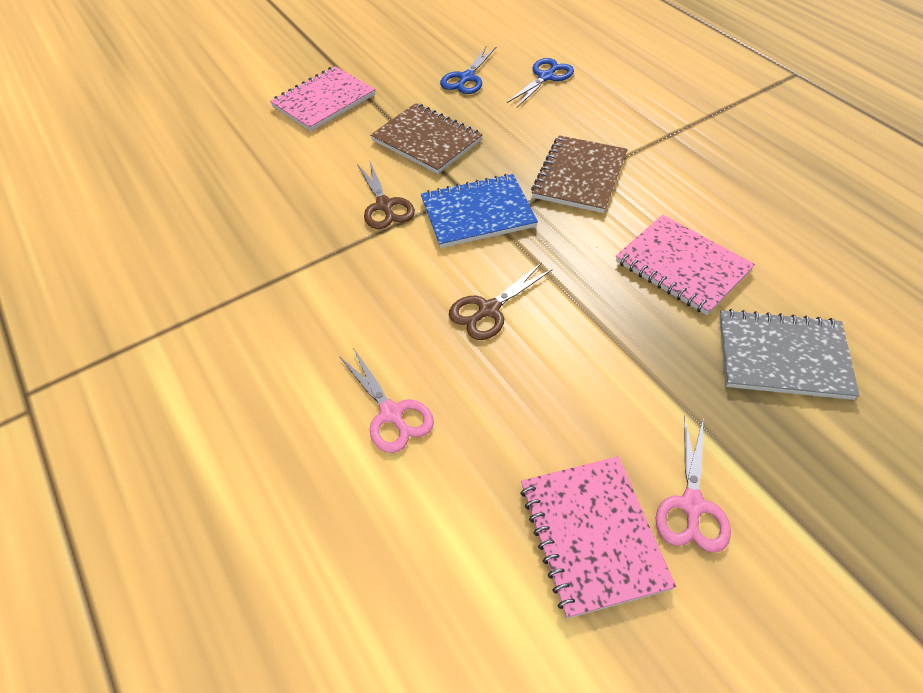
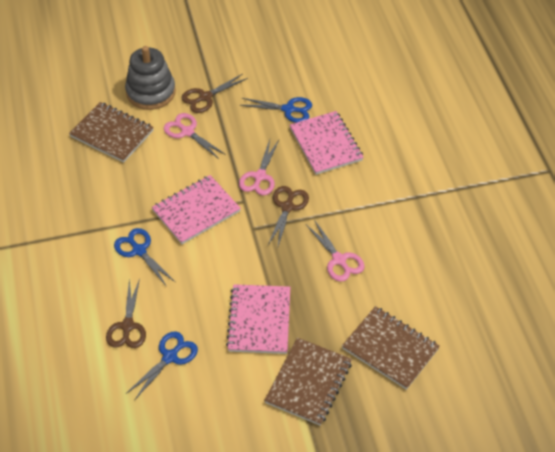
blue notebook: 1 -> 0
blue scissors: 2 -> 3
brown notebook: 2 -> 3
brown scissors: 2 -> 3
grey notebook: 1 -> 0
grey stacking toy: 0 -> 1
pink scissors: 2 -> 3

